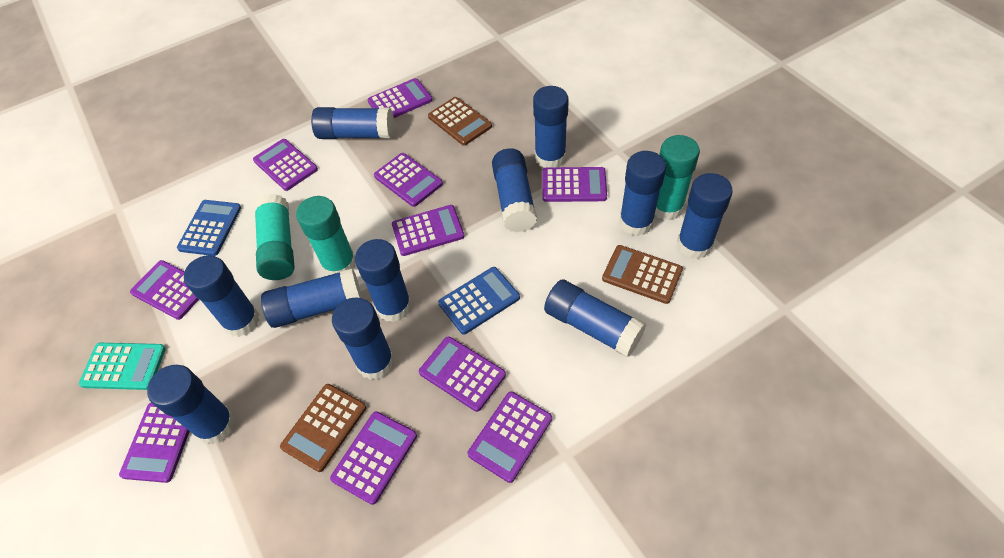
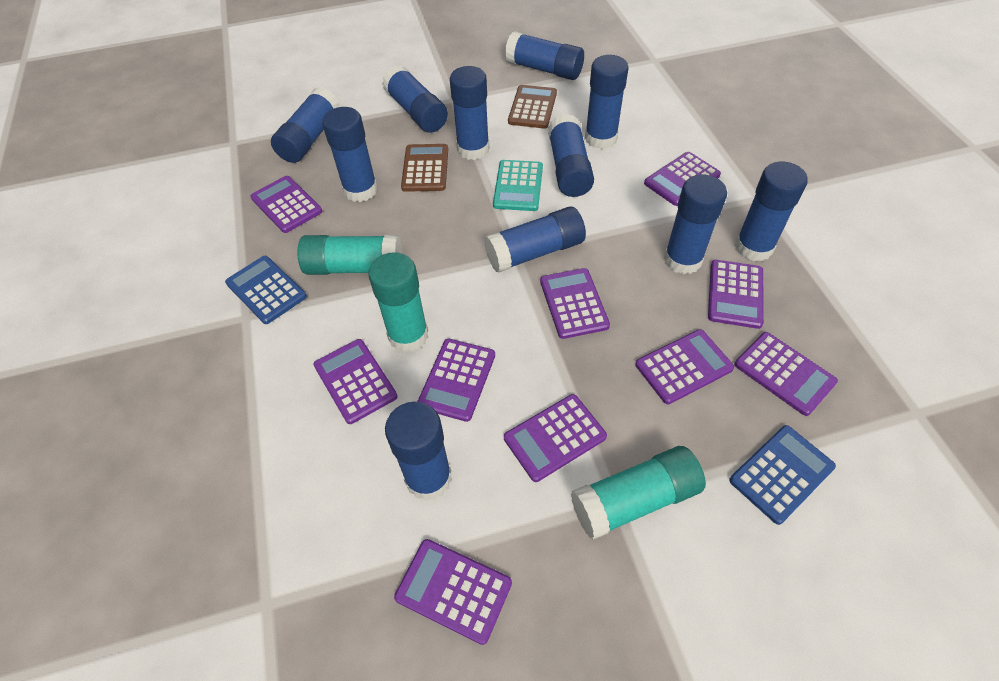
brown calculator: 3 -> 2

